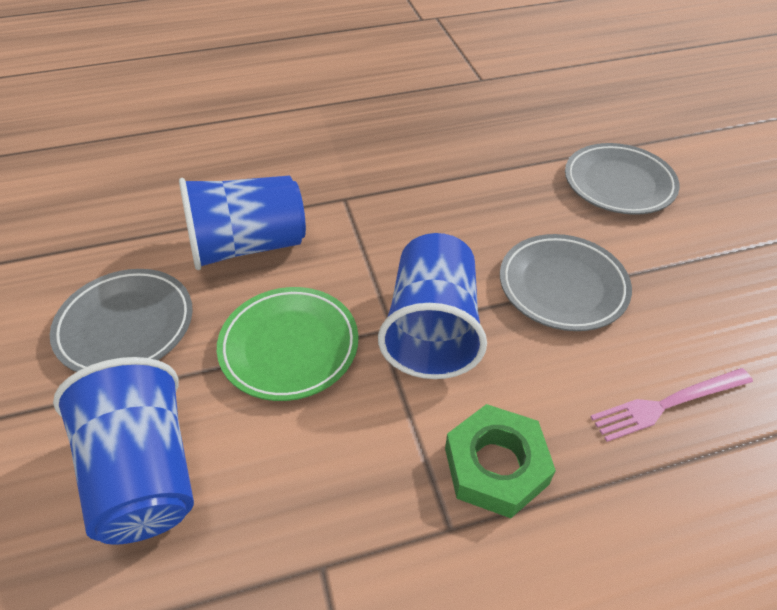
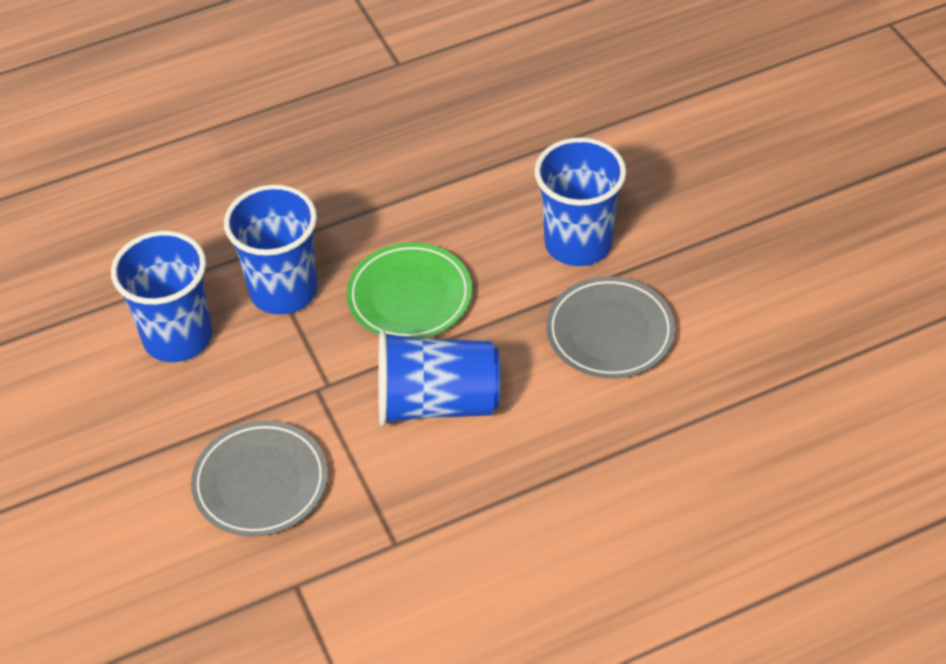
blue cup: 3 -> 4
green nut: 1 -> 0
grey plate: 3 -> 2
pink fork: 1 -> 0

